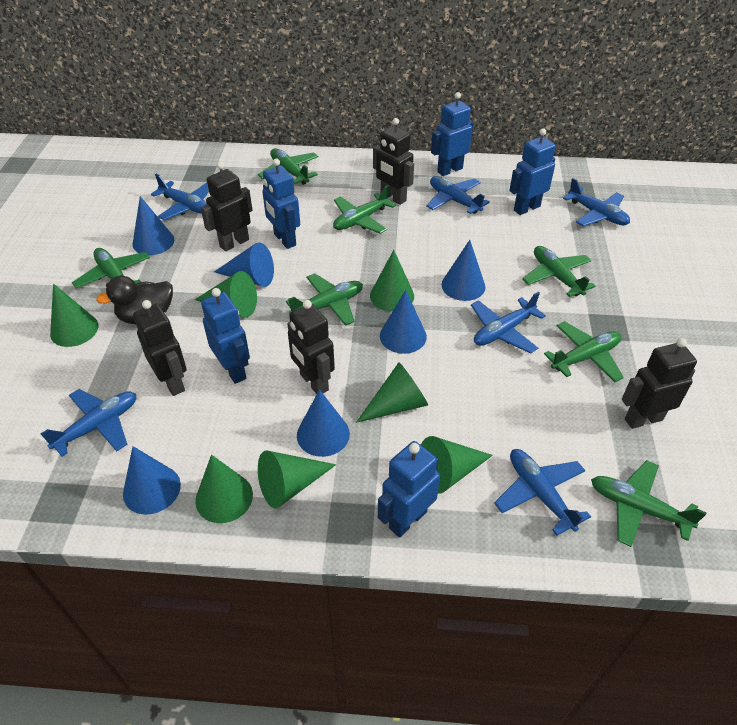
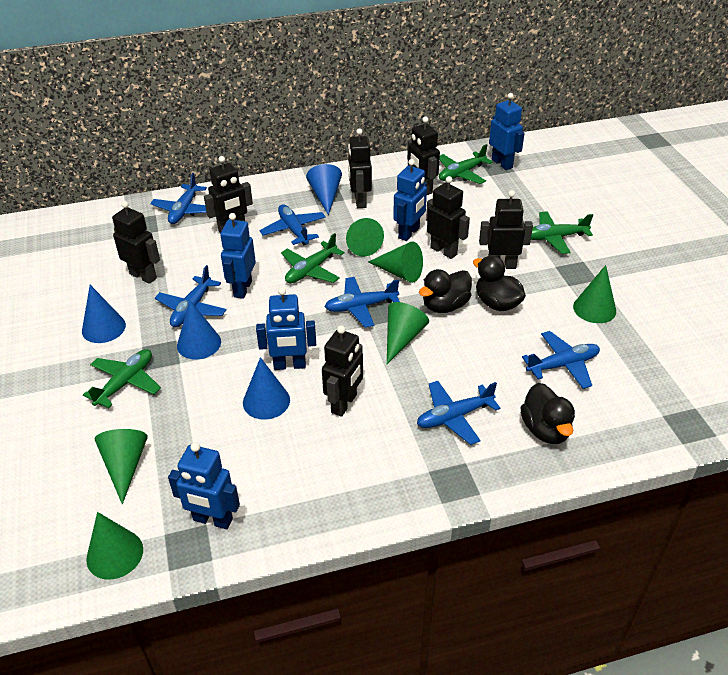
black duck: 1 -> 3
black robot: 5 -> 7
blue cone: 6 -> 4
green cone: 7 -> 6
green plane: 7 -> 4

